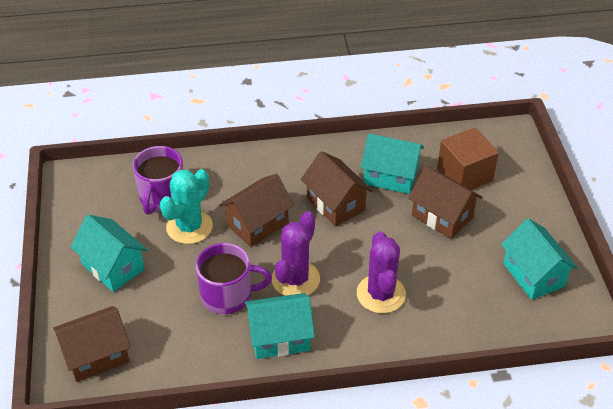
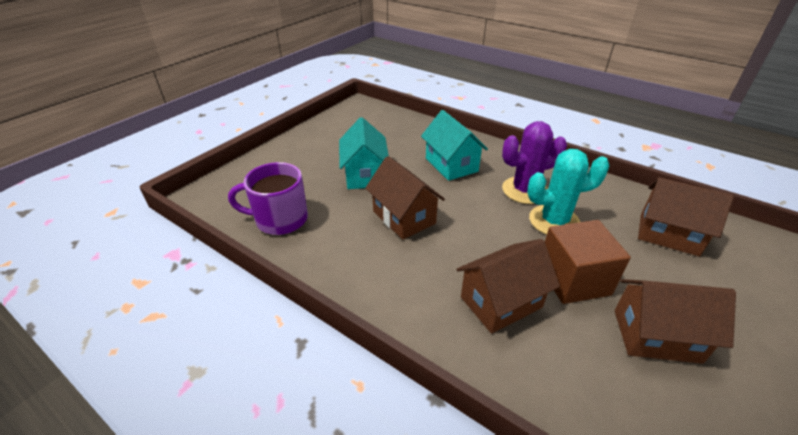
purple cactus: 2 -> 1
purple mug: 2 -> 1
turquoise house: 4 -> 2

